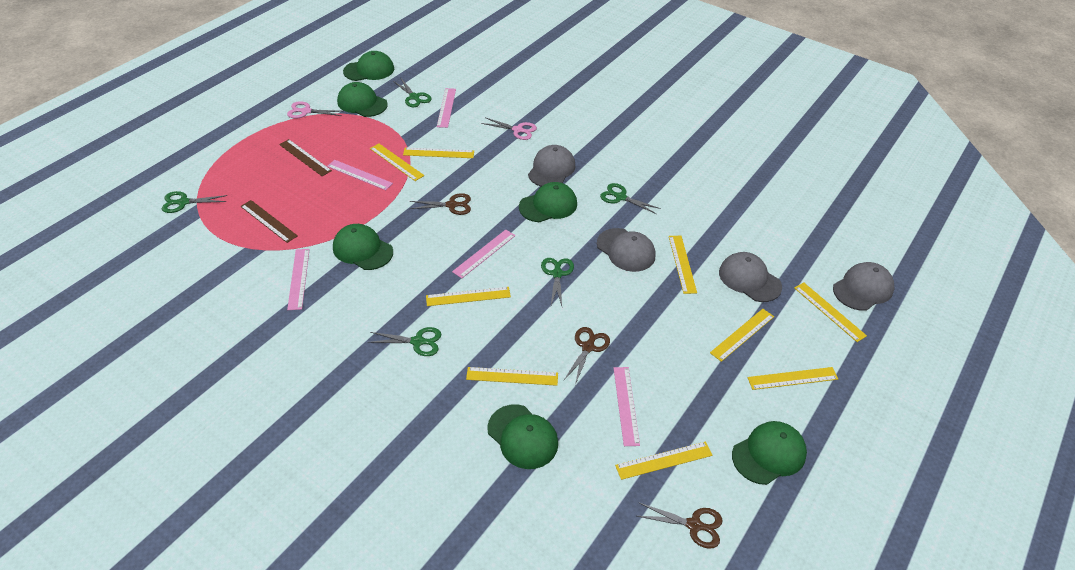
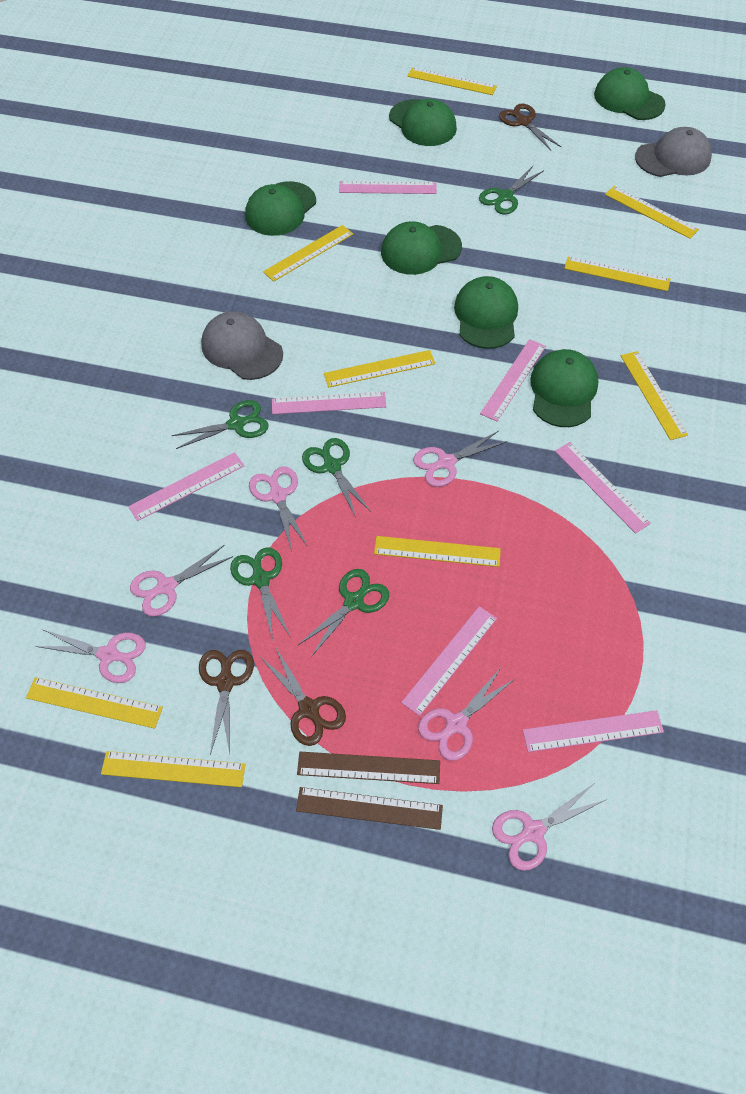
grey cap: 4 -> 2
pink ruler: 5 -> 7
pink scissors: 2 -> 6

